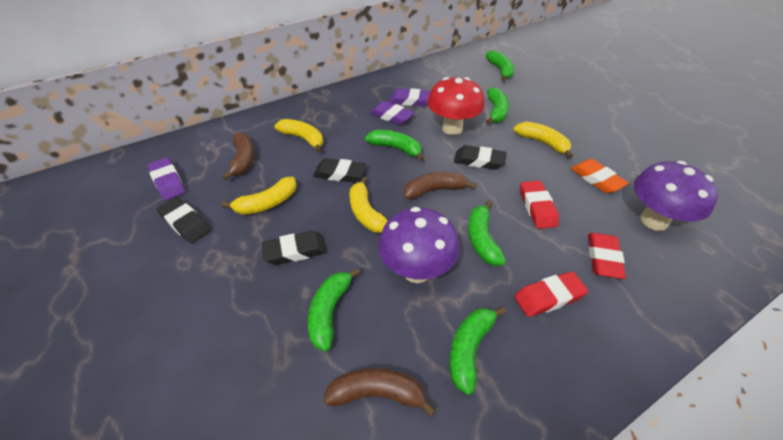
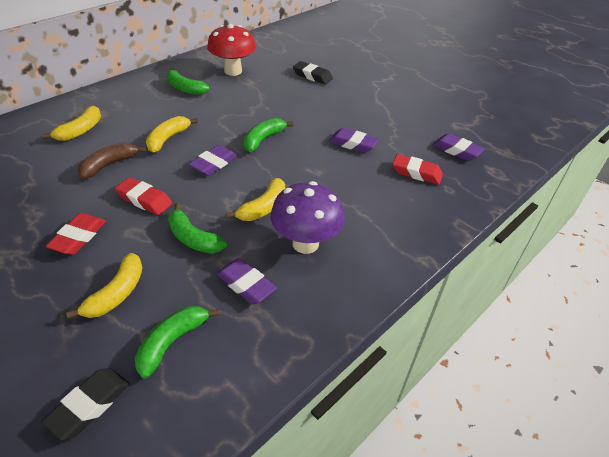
black eraser: 4 -> 2
brown banana: 3 -> 1
green banana: 6 -> 4
orange eraser: 1 -> 0
purple eraser: 3 -> 4
purple mushroom: 2 -> 1

